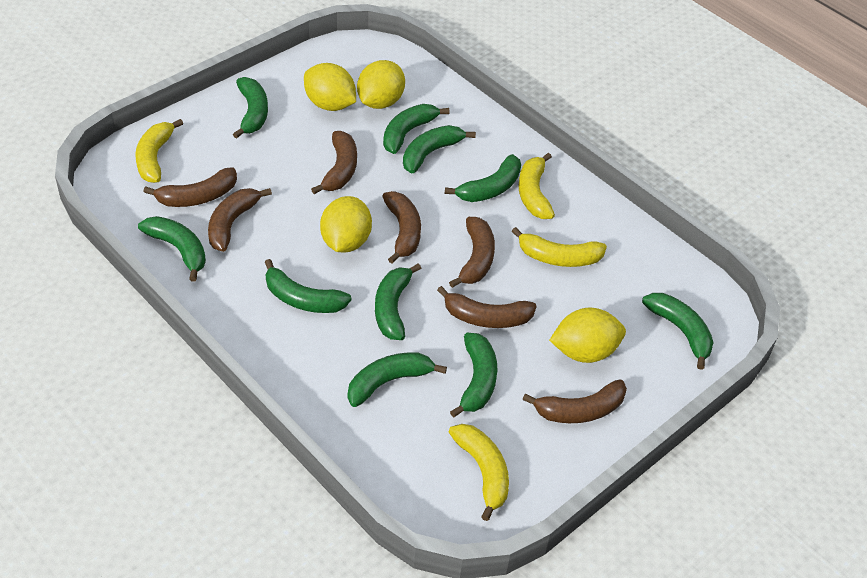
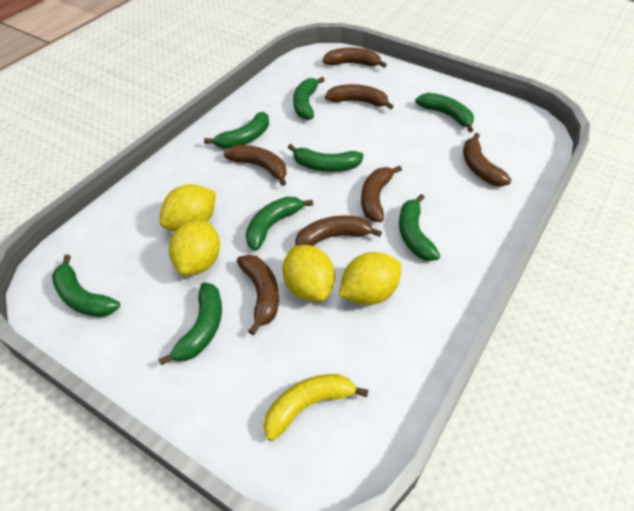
green banana: 10 -> 8
yellow banana: 4 -> 1

